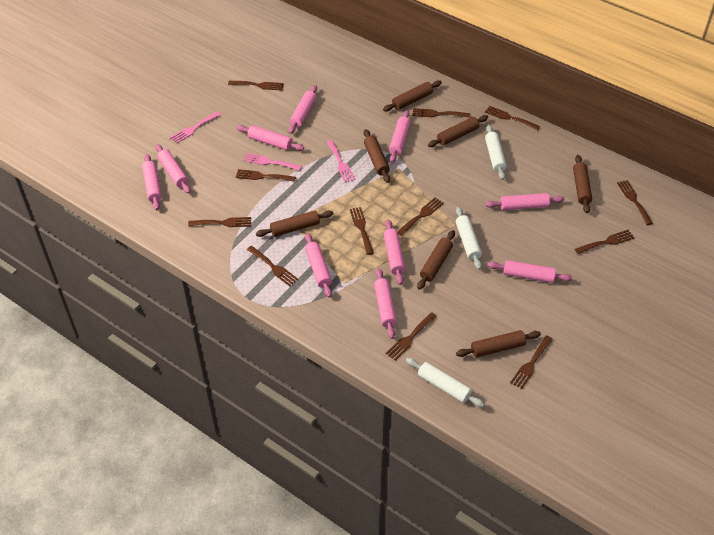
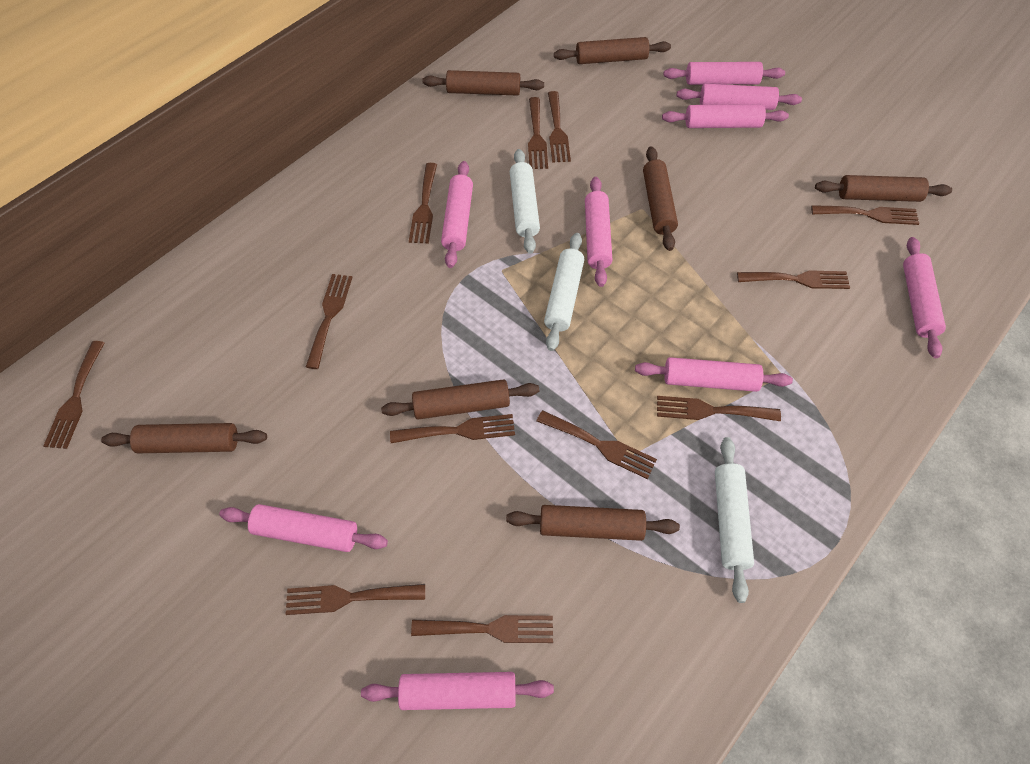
pink fork: 3 -> 0
pink rolling pin: 10 -> 9

